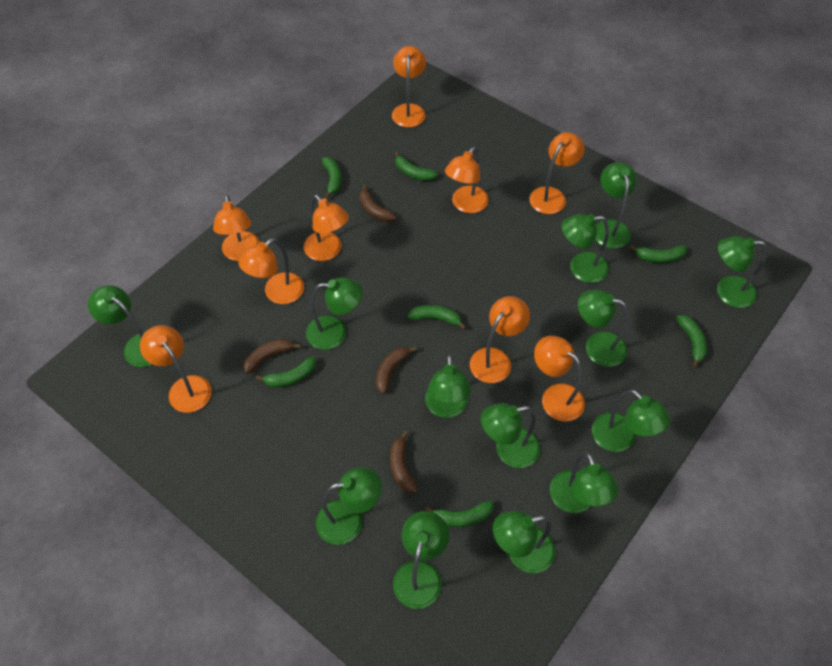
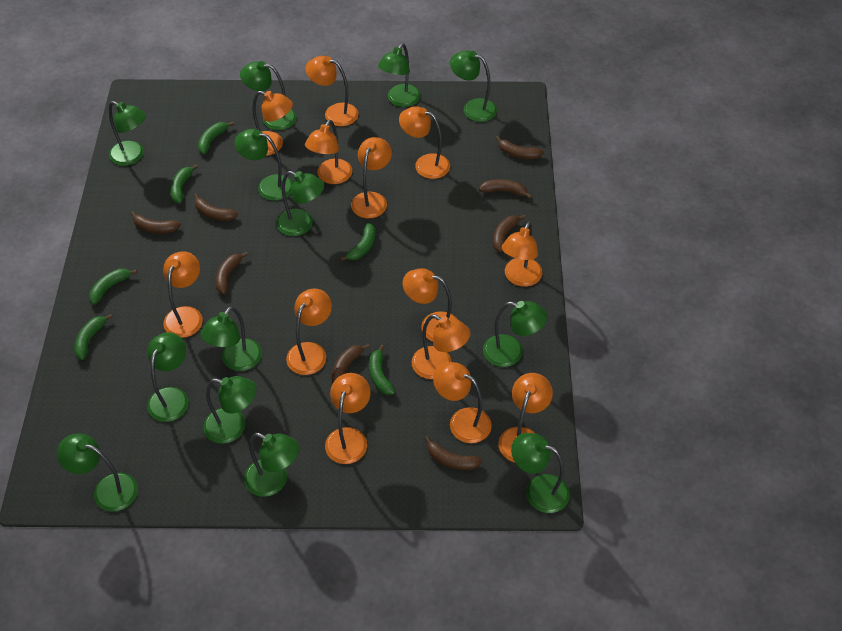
brown banana: 4 -> 8
green banana: 7 -> 6
orange lamp: 9 -> 13

